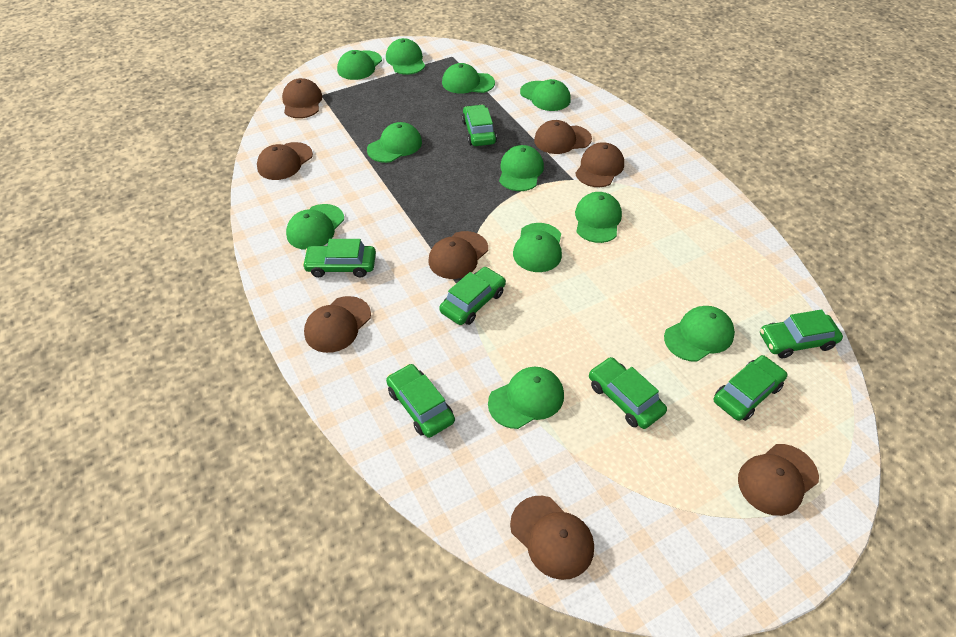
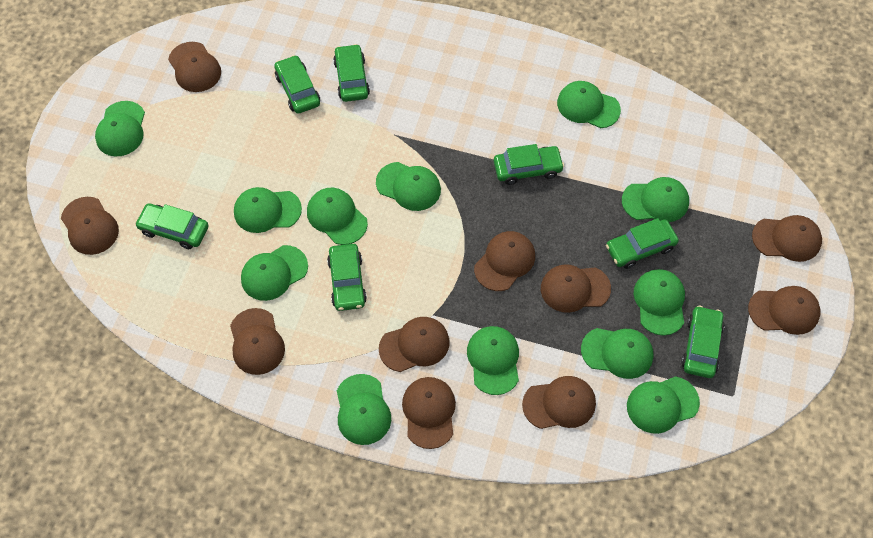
brown cap: 8 -> 10
green cap: 11 -> 12

